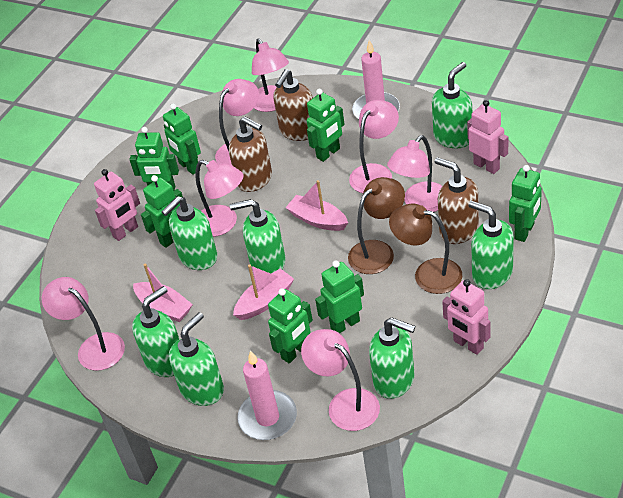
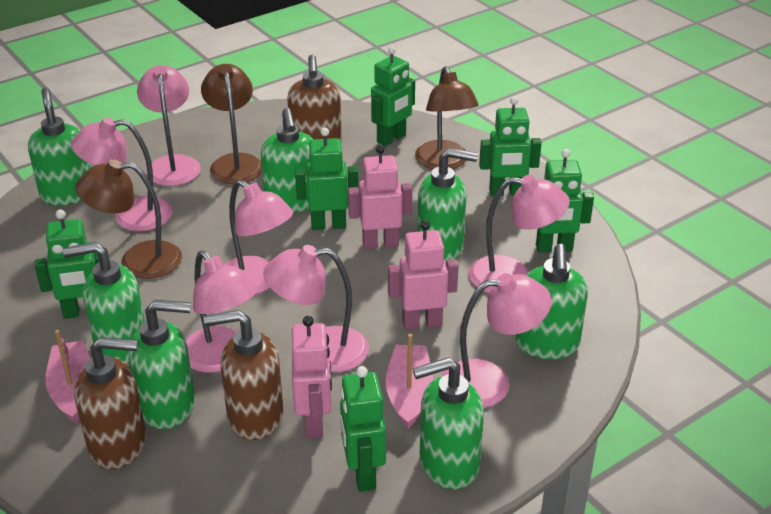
brown lamp: 2 -> 3
green robot: 7 -> 6
pink boat: 3 -> 2
pink candle: 2 -> 0

